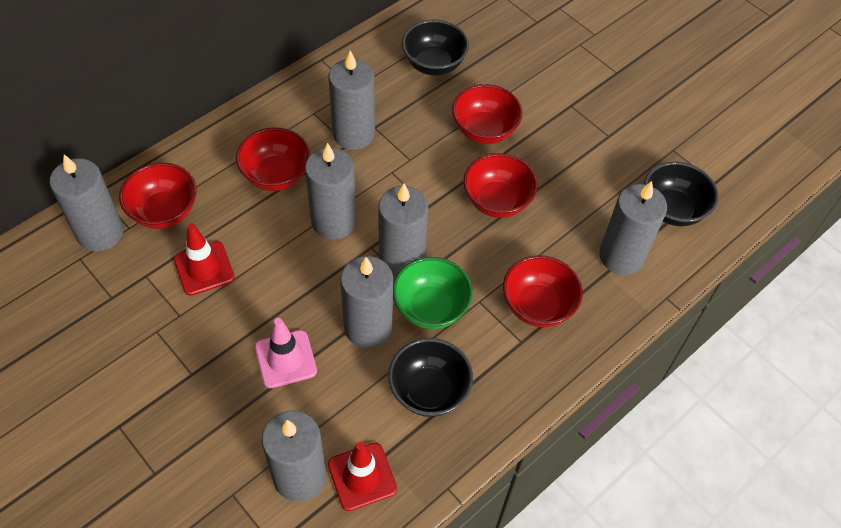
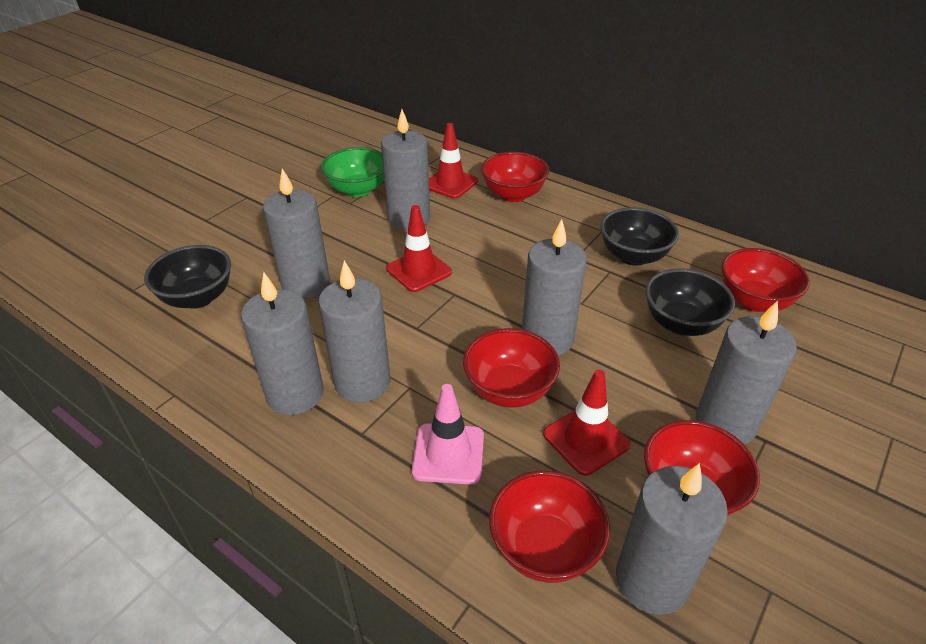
red traffic cone: 2 -> 3

